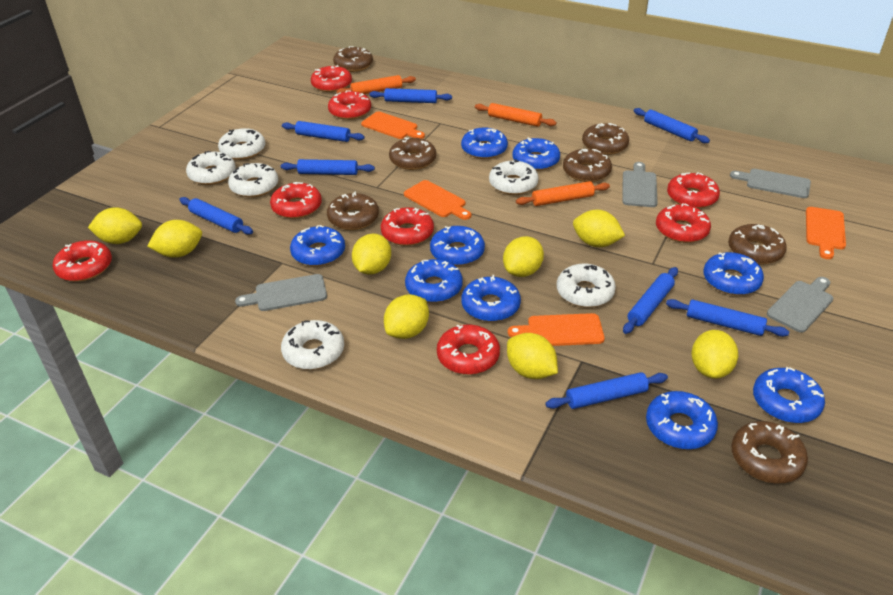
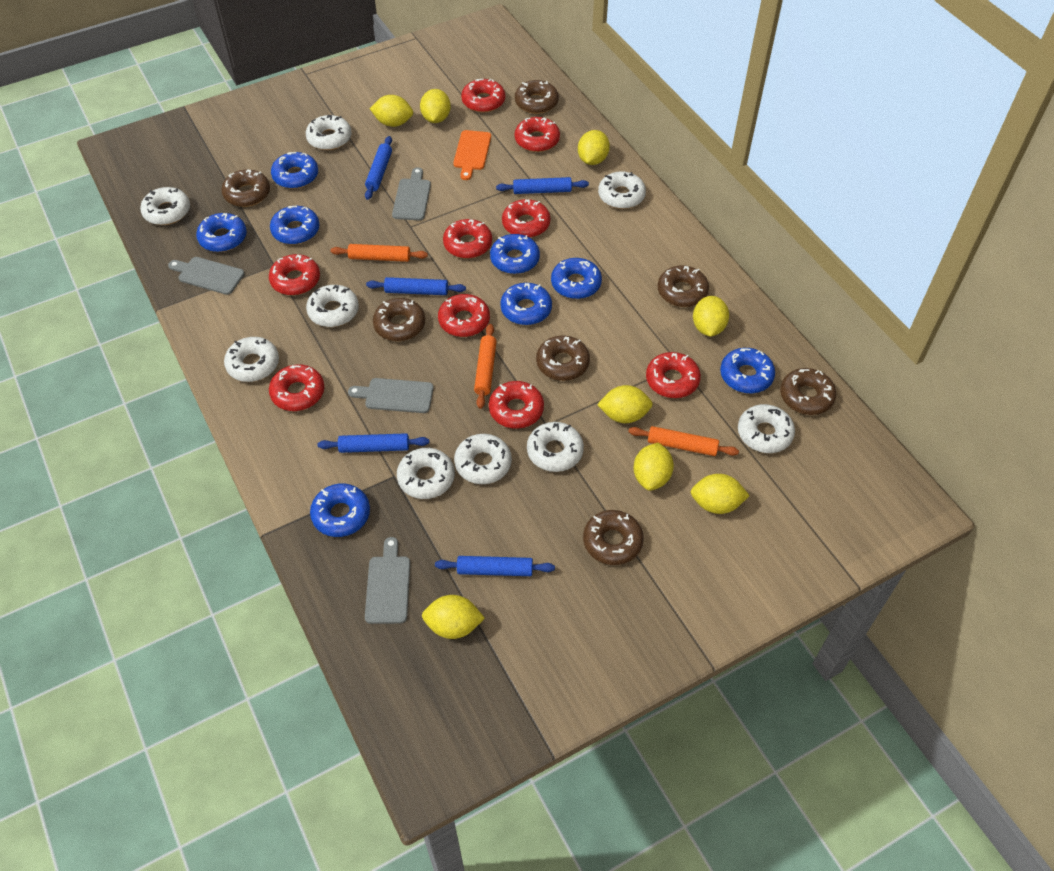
blue donut: 9 -> 8
blue rolling pin: 8 -> 5
orange cutting board: 4 -> 1
red donut: 8 -> 9
white donut: 6 -> 9

